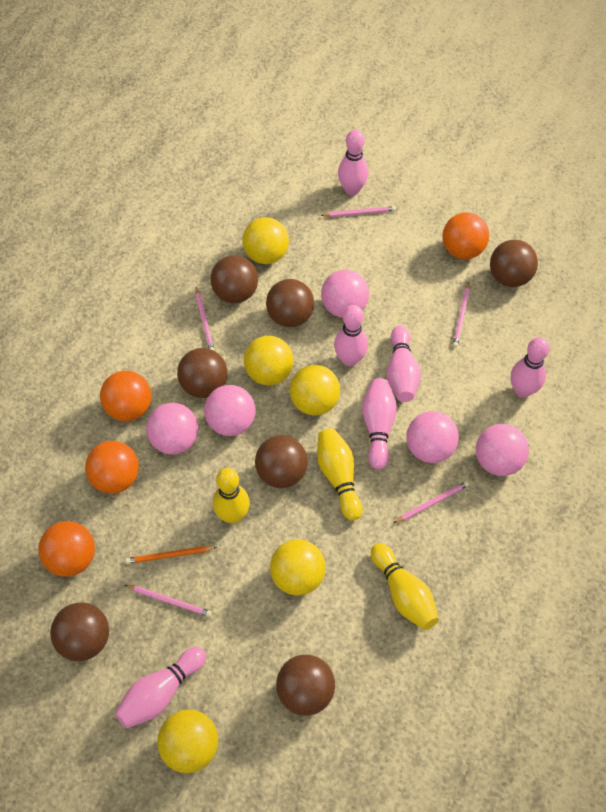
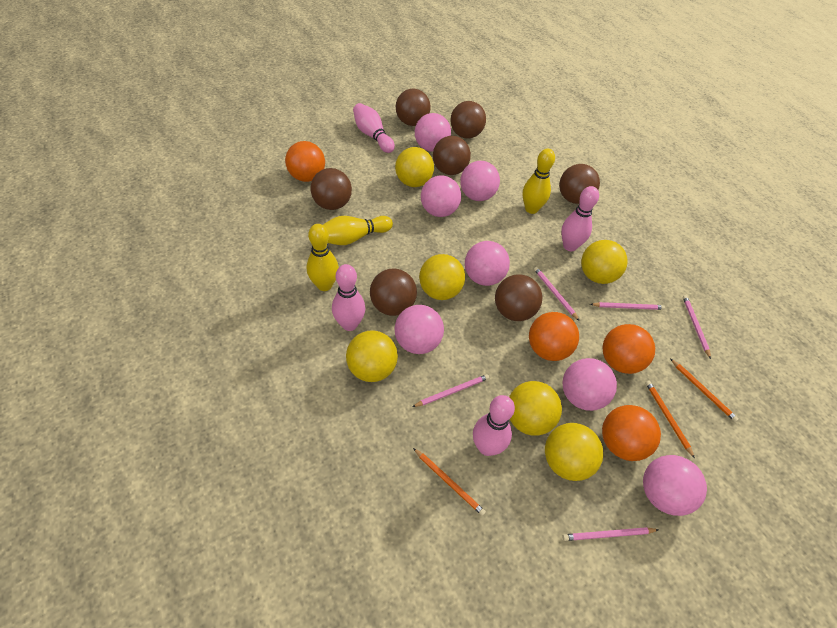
orange pencil: 1 -> 3
pink ball: 5 -> 7
pink bowling pin: 6 -> 4
yellow ball: 5 -> 6

